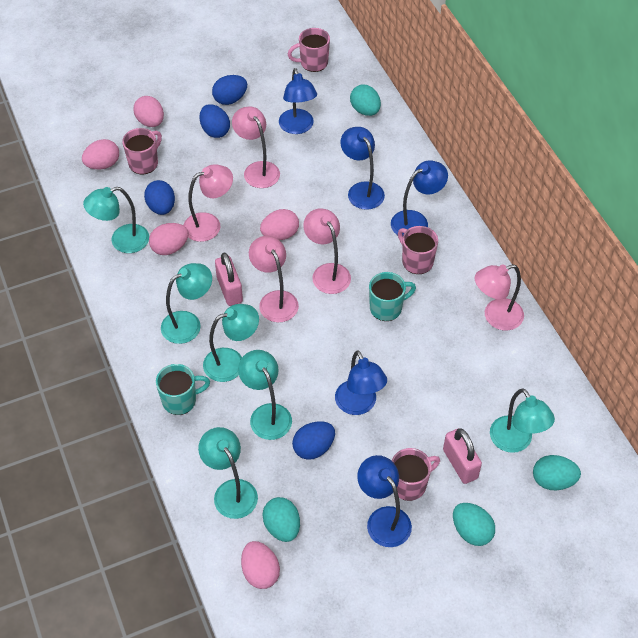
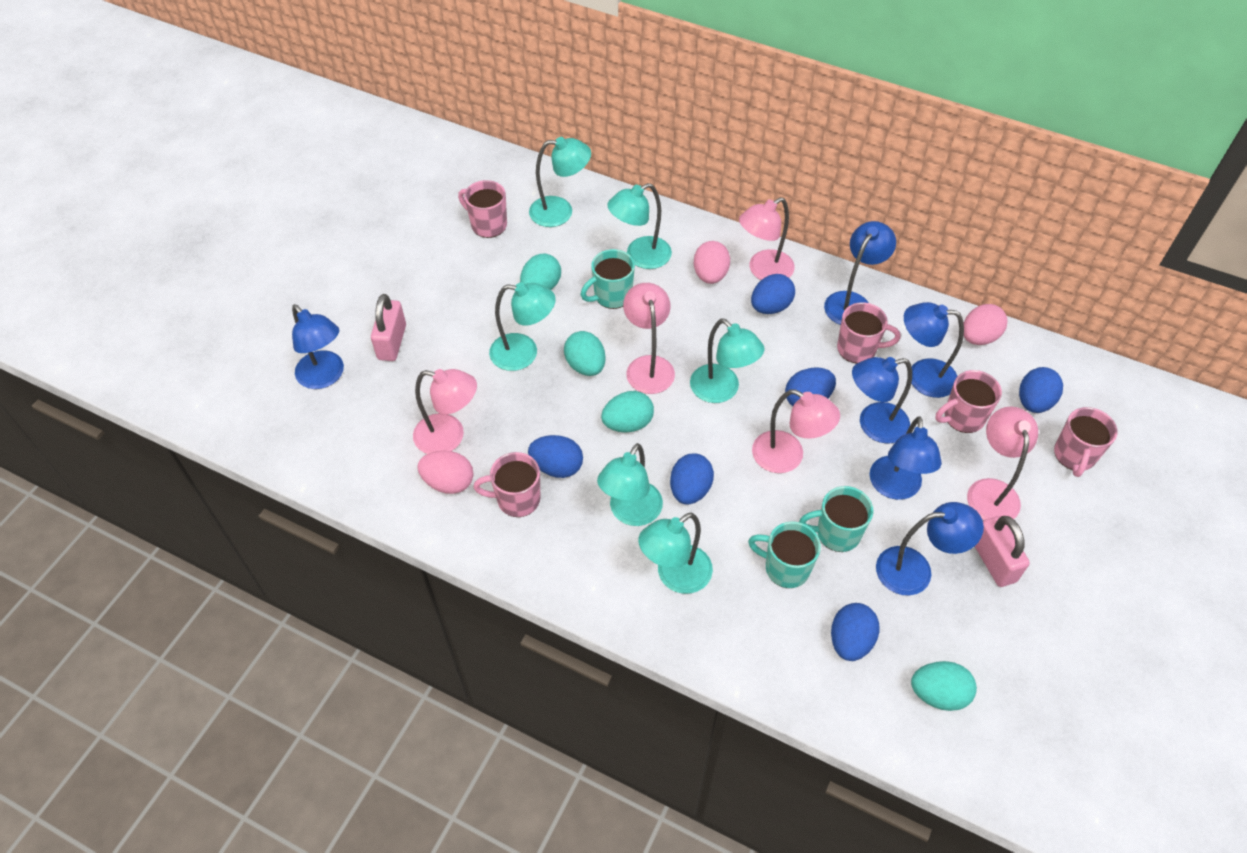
blue egg: 4 -> 6
blue lamp: 5 -> 6
pink egg: 5 -> 3
pink mug: 4 -> 5
turquoise mug: 2 -> 3

